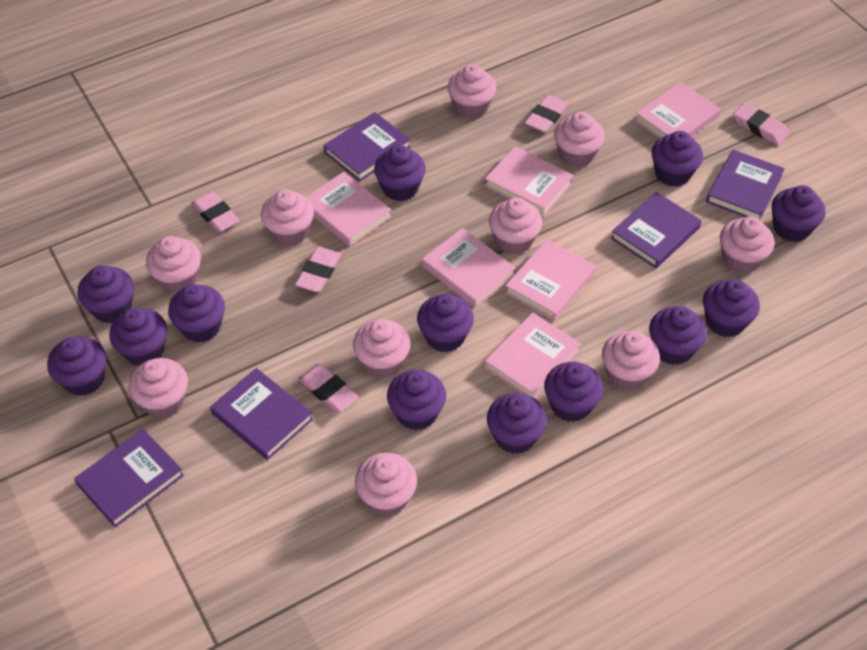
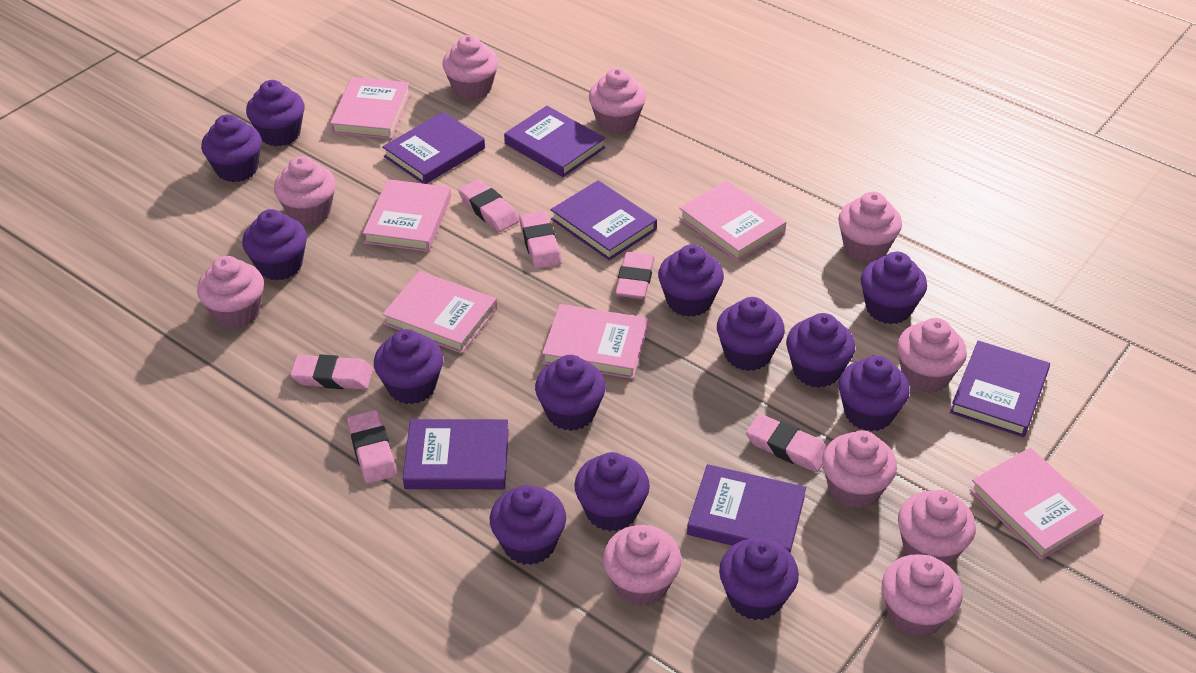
pink eraser: 5 -> 6
purple book: 5 -> 6

